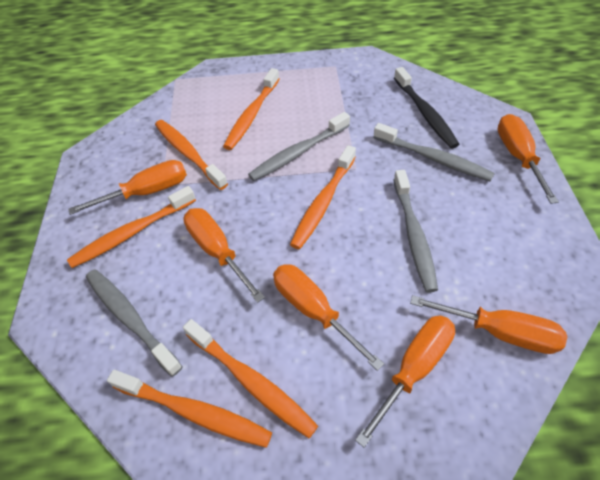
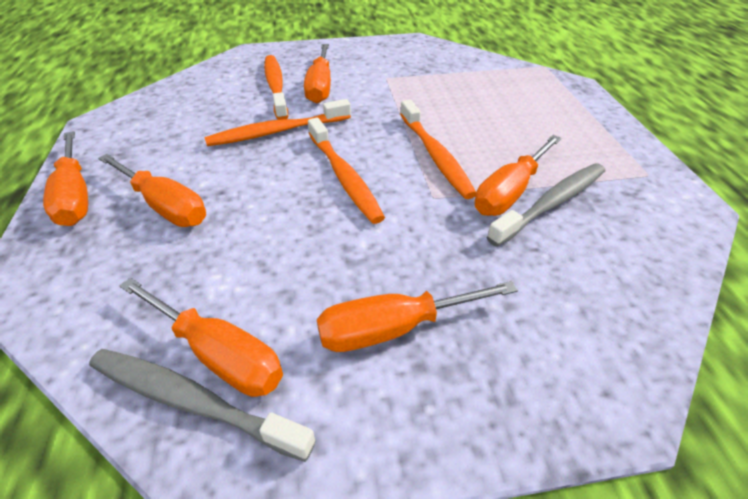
black toothbrush: 1 -> 0
grey toothbrush: 4 -> 2
orange toothbrush: 6 -> 4

